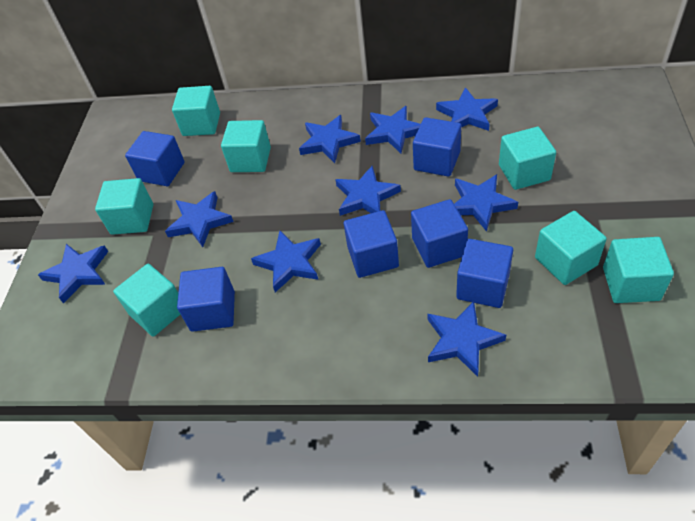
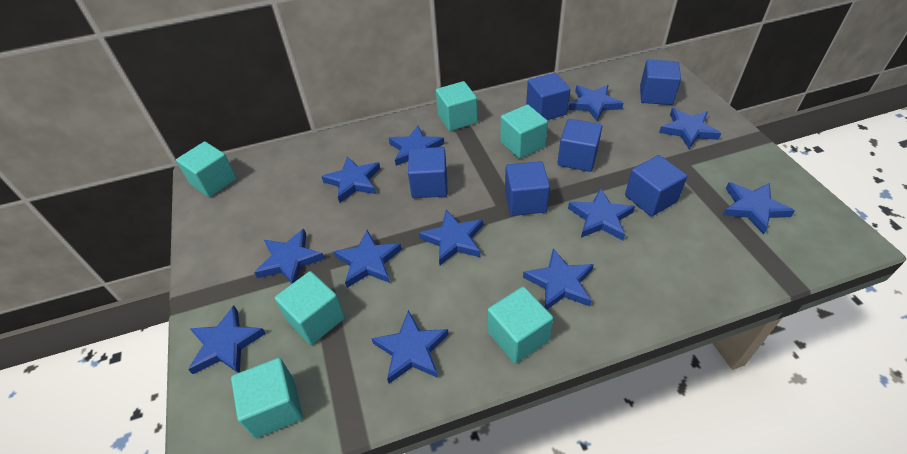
blue star: 9 -> 12
turquoise cube: 7 -> 6

